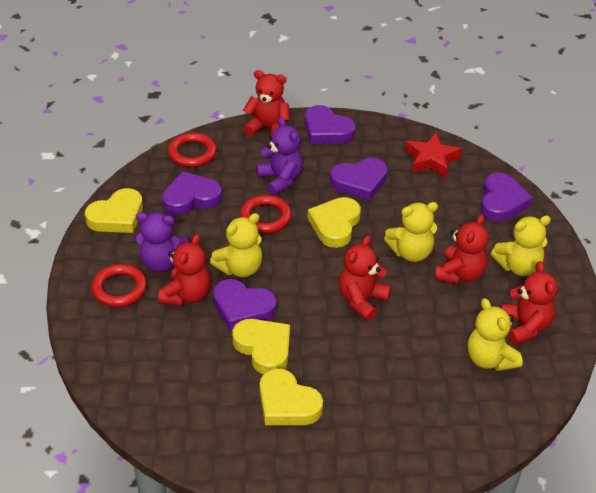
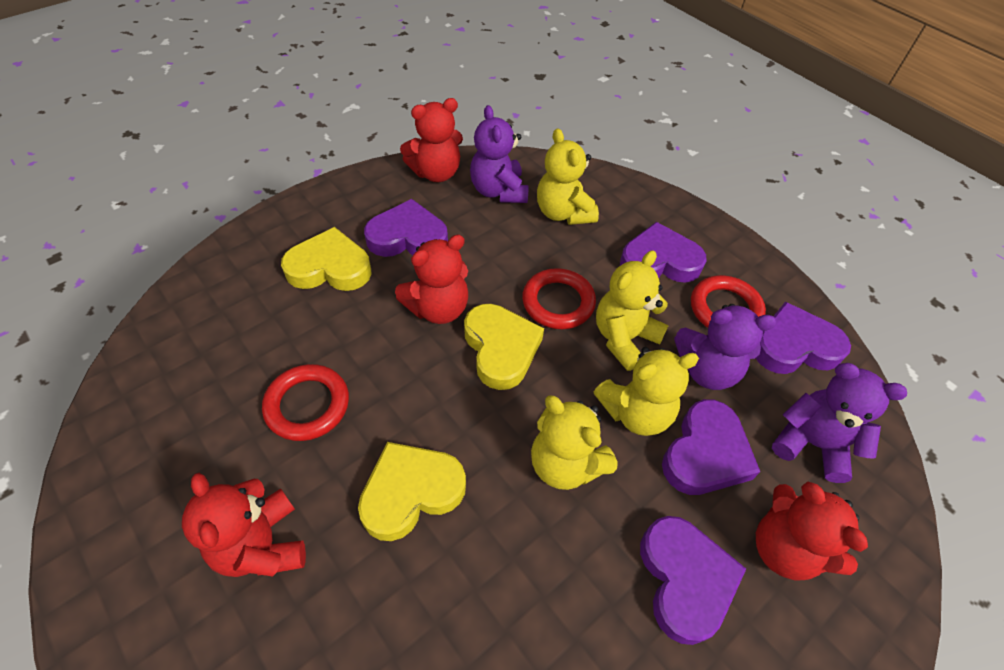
purple teddy bear: 2 -> 3
red star: 1 -> 0
red teddy bear: 5 -> 4
yellow heart: 4 -> 3

